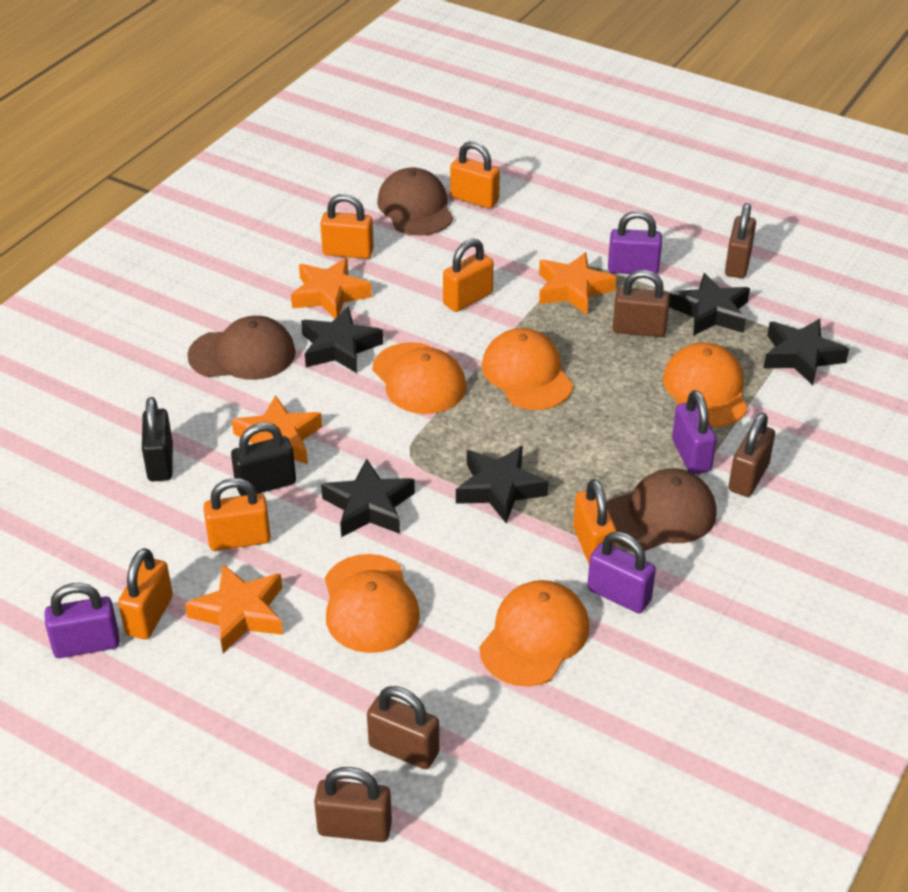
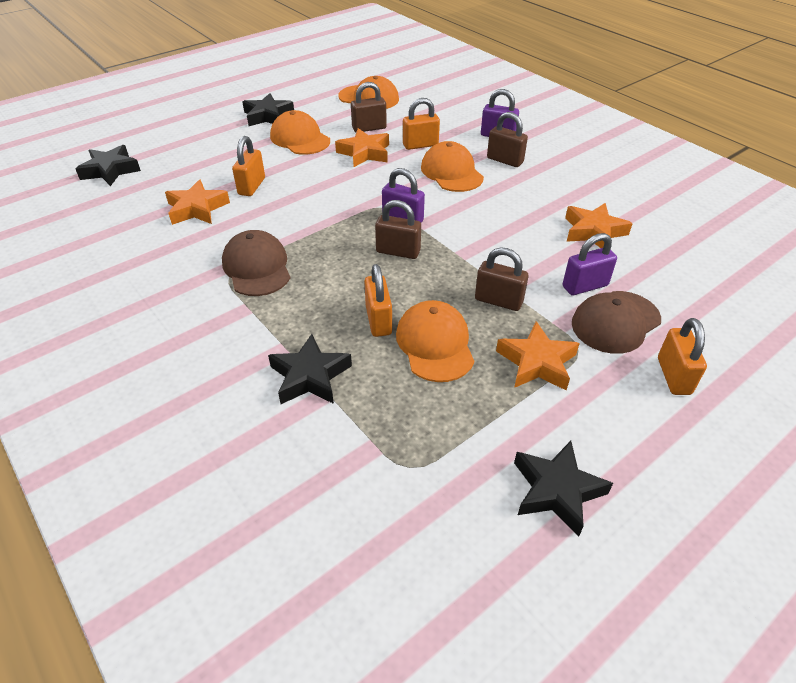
black padlock: 2 -> 0
black star: 5 -> 4
brown cap: 3 -> 2
brown padlock: 5 -> 4
orange cap: 5 -> 4
orange padlock: 6 -> 4
purple padlock: 4 -> 3

